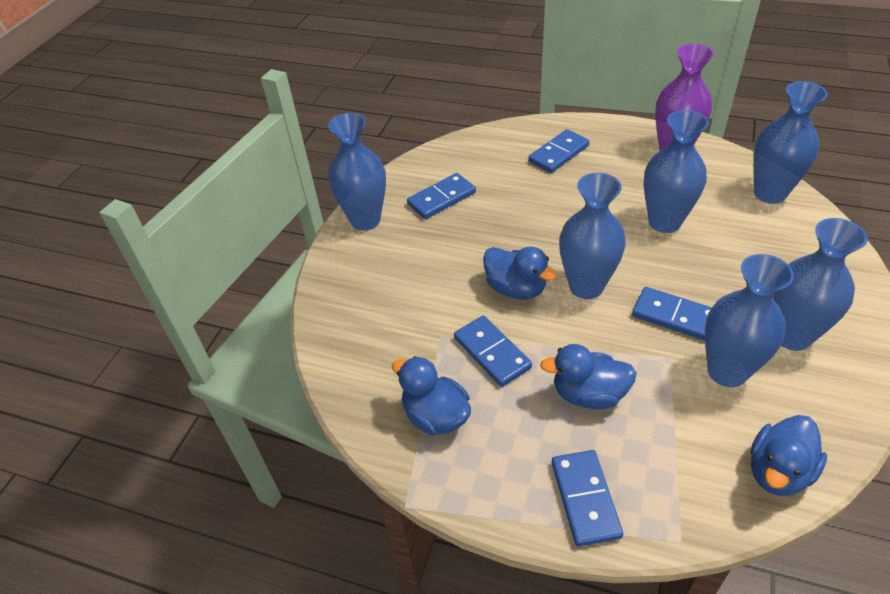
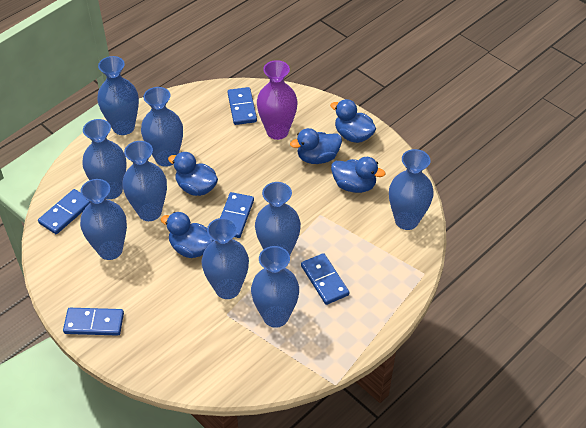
blue duck: 4 -> 5
blue vase: 6 -> 9

